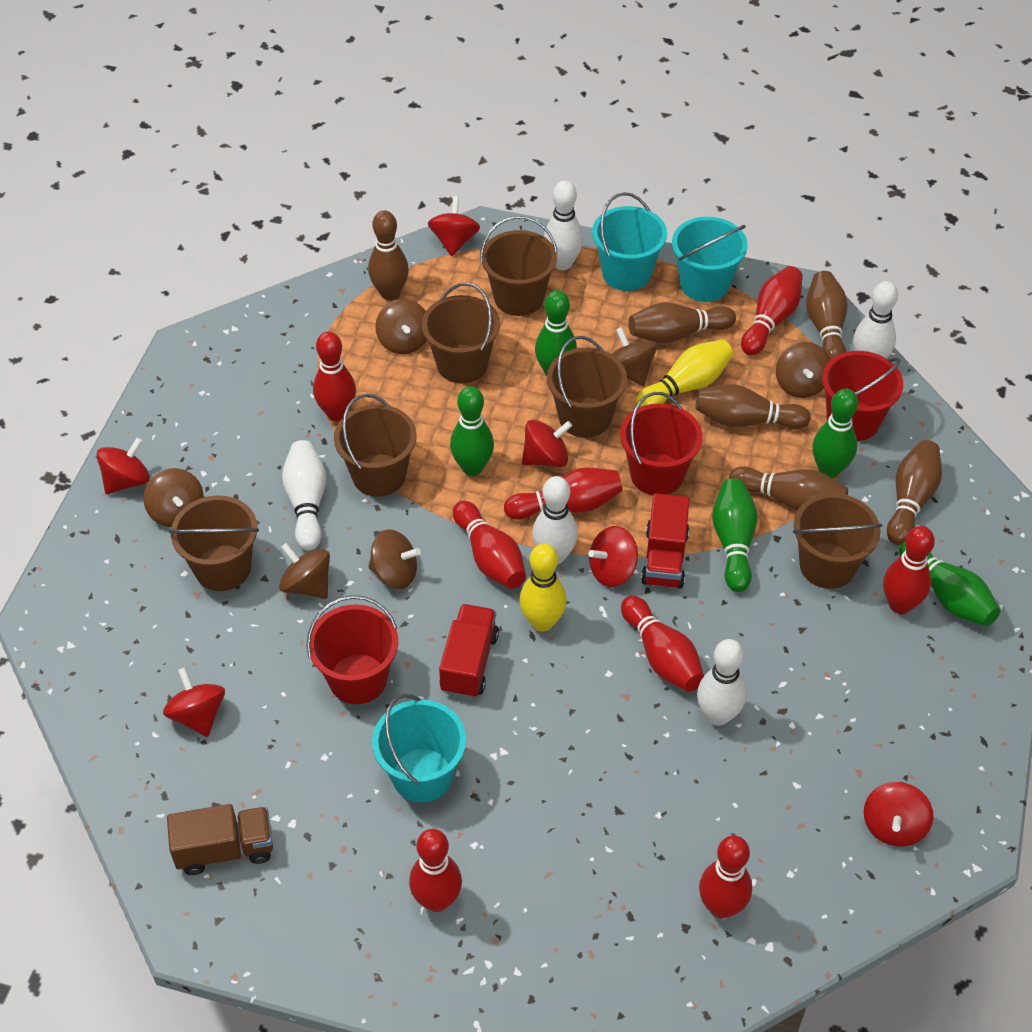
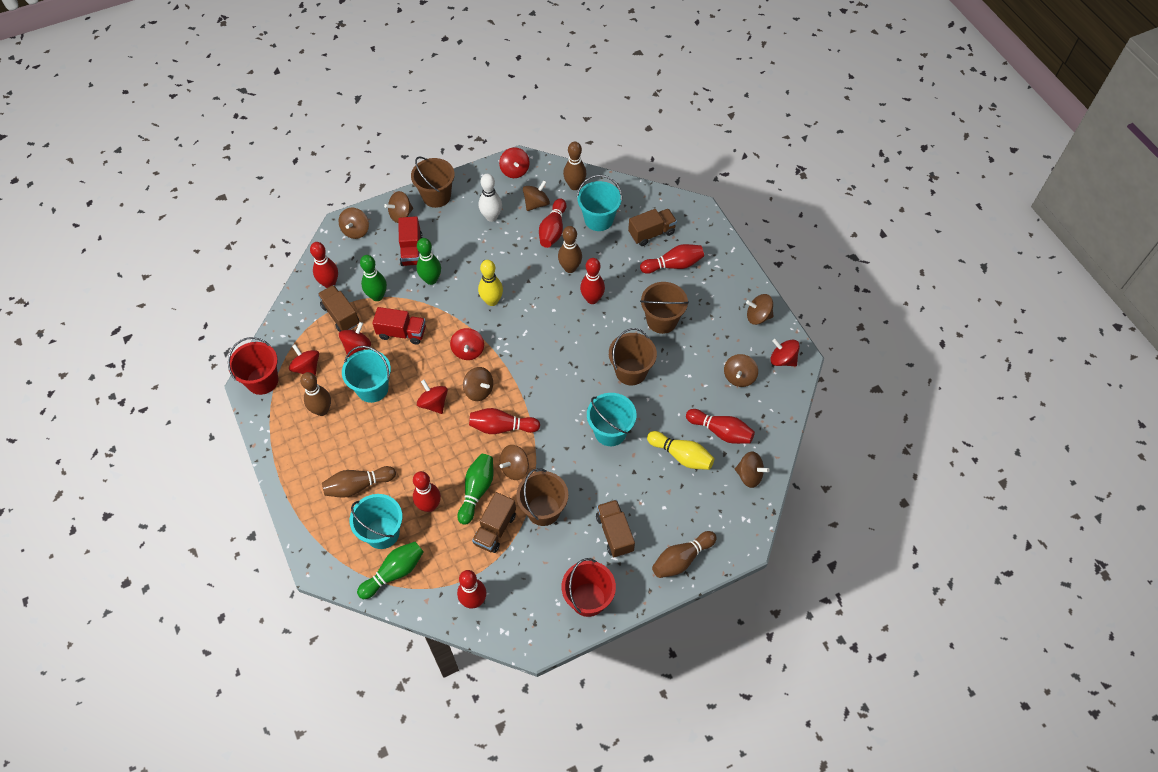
brown bowling pin: 6 -> 5
brown bucket: 6 -> 4
brown spinning top: 6 -> 8
brown truck: 1 -> 4
green bowling pin: 5 -> 4
red bucket: 3 -> 2
turquoise bucket: 3 -> 4
white bowling pin: 5 -> 1

